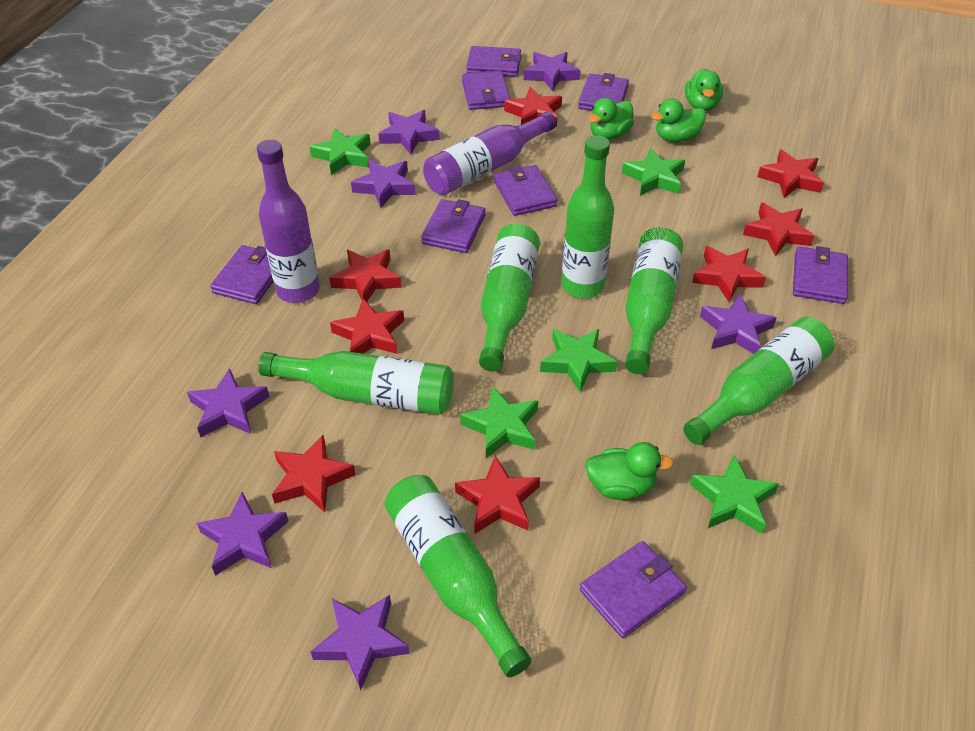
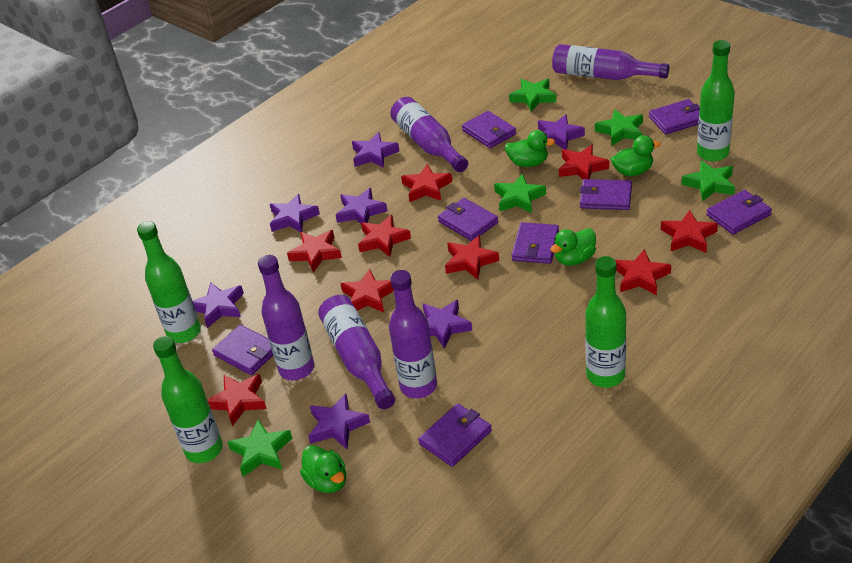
green bottle: 6 -> 4
purple bottle: 2 -> 5
red star: 8 -> 9

